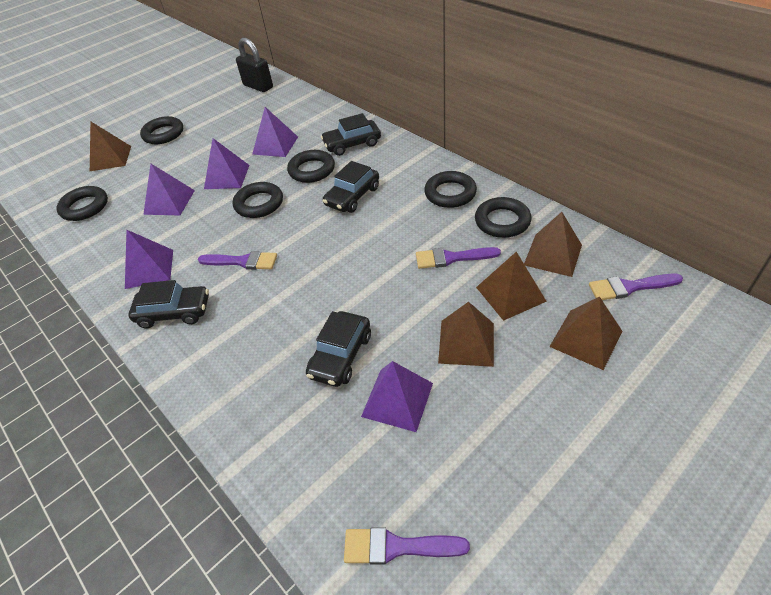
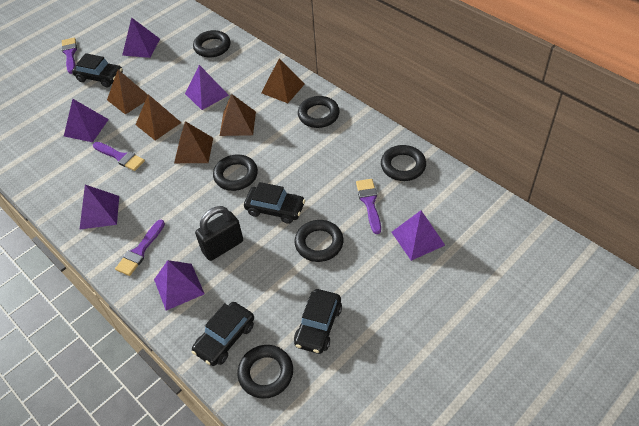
purple pyramid: 5 -> 6

